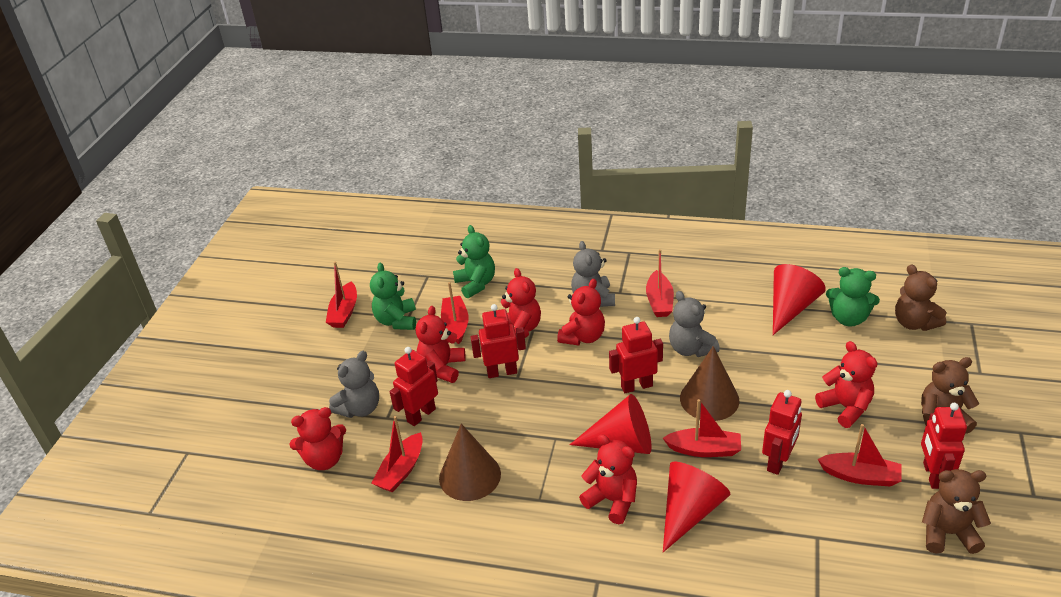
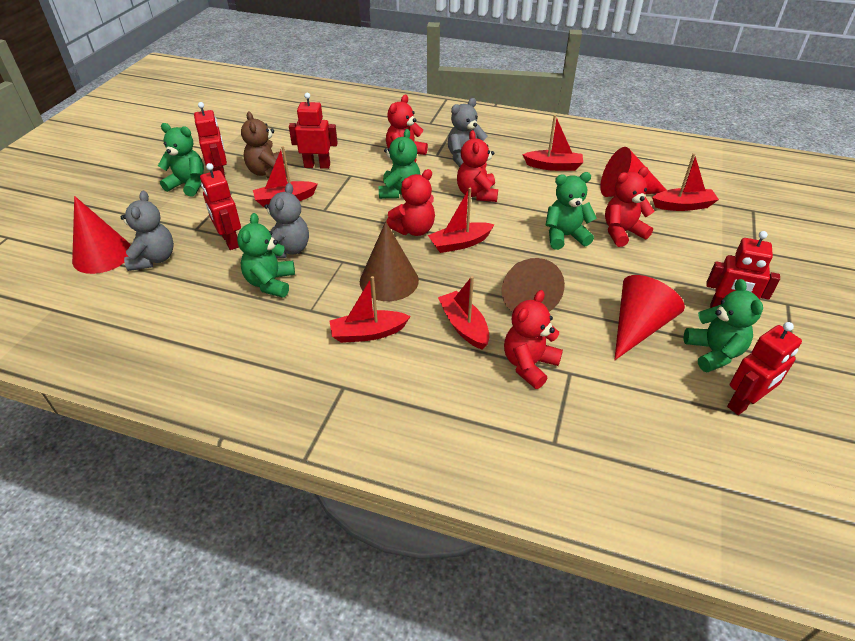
brown teddy bear: 3 -> 1
green teddy bear: 3 -> 5
red teddy bear: 6 -> 5

